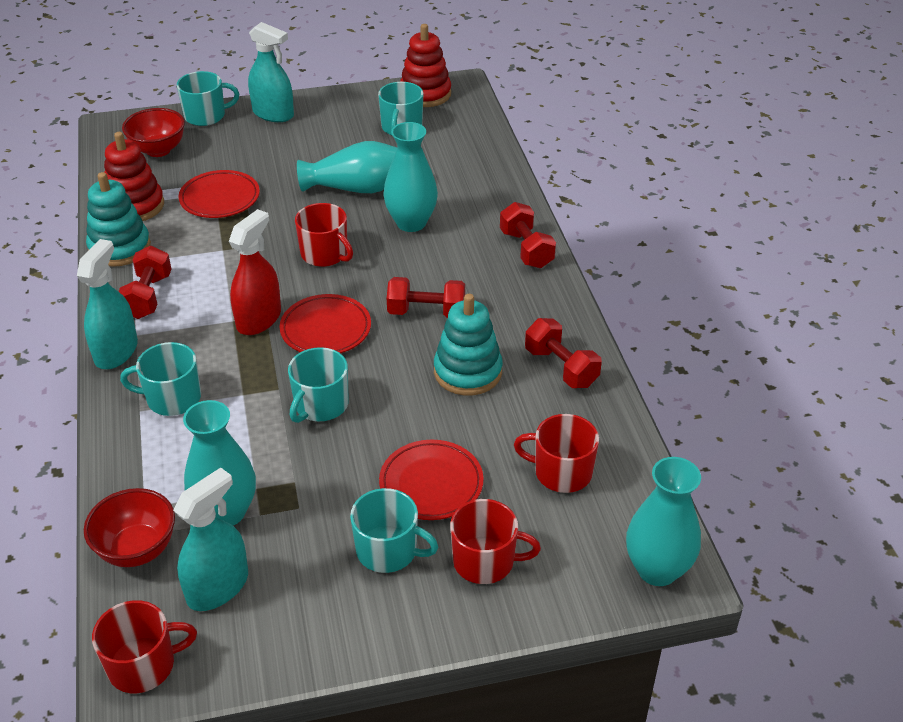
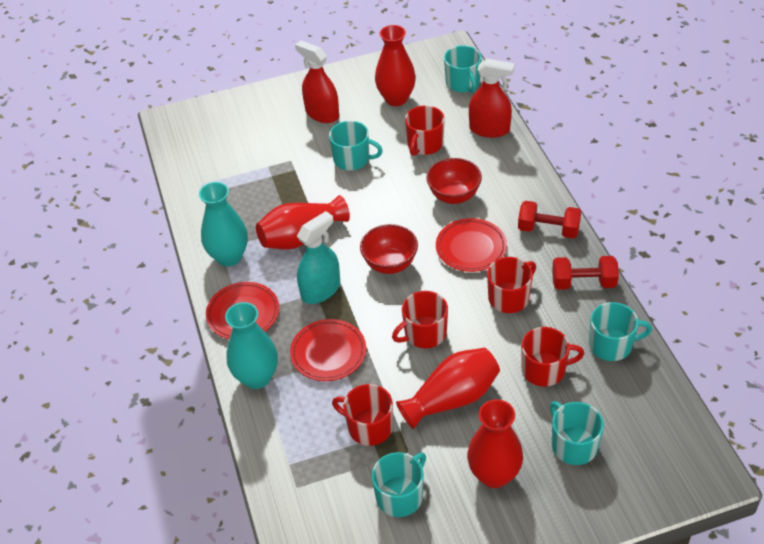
red dumbbell: 4 -> 2
red mug: 4 -> 5
red spray bottle: 1 -> 2
red stacking toy: 2 -> 0
red vase: 0 -> 4
turquoise spray bottle: 3 -> 1
turquoise stacking toy: 2 -> 0
turquoise vase: 4 -> 2

